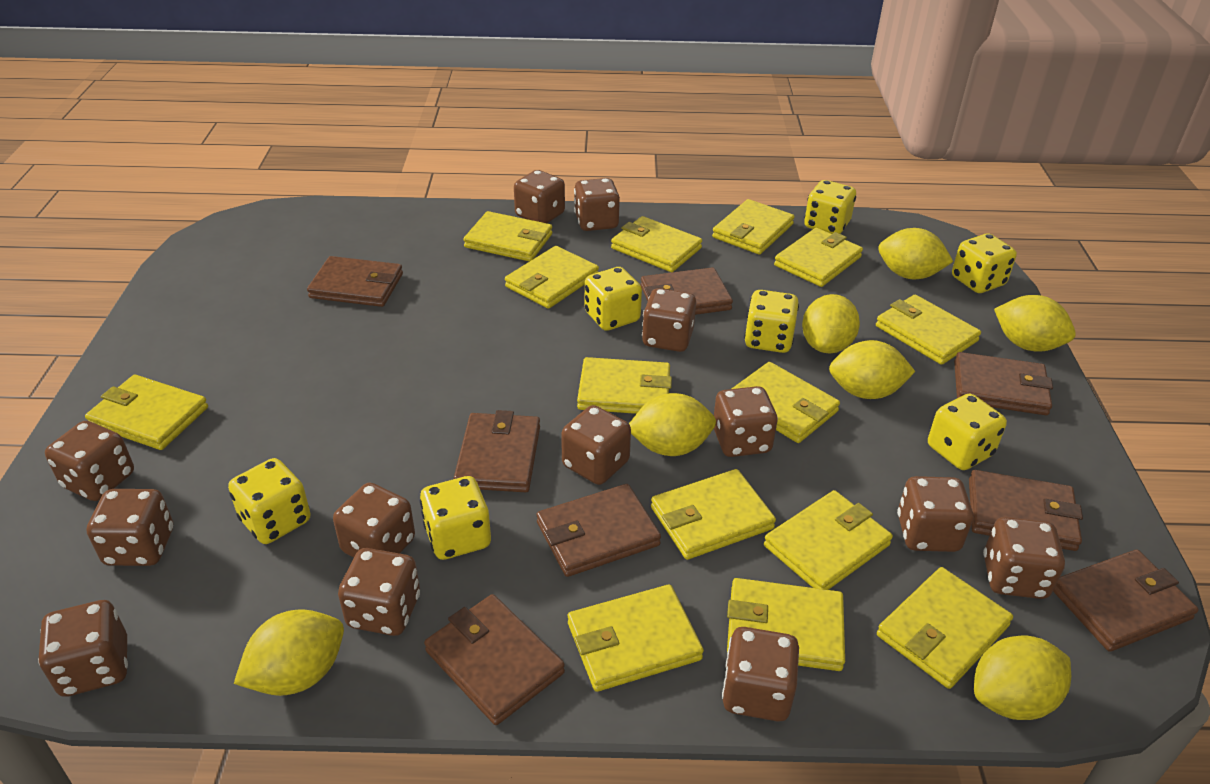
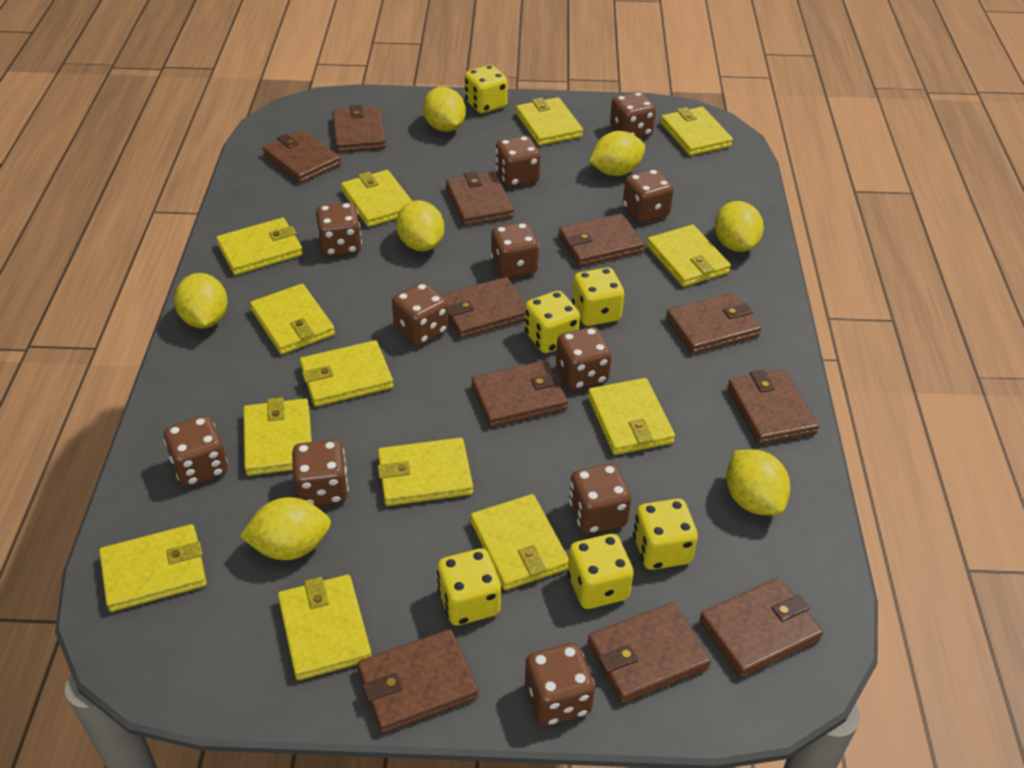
brown dice: 13 -> 11
brown wallet: 8 -> 11
yellow dice: 7 -> 6
yellow wallet: 14 -> 13

